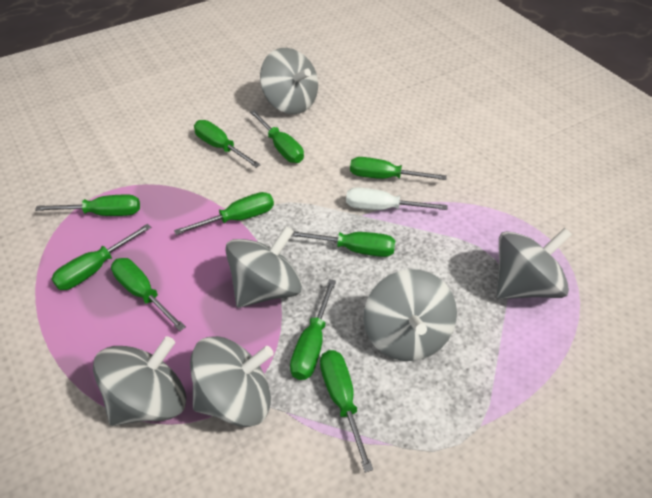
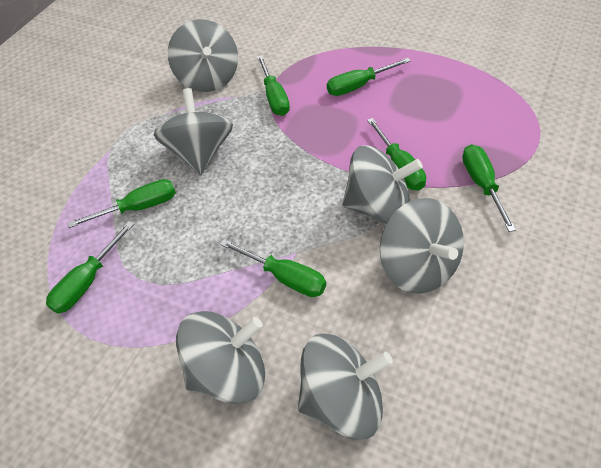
green screwdriver: 10 -> 7
white screwdriver: 1 -> 0

